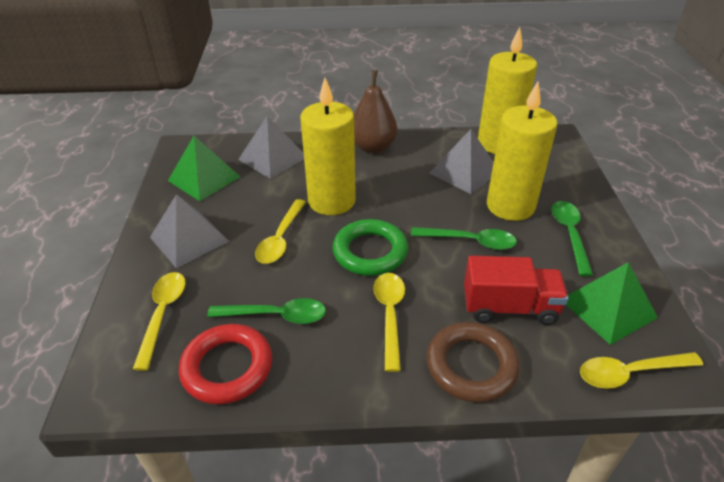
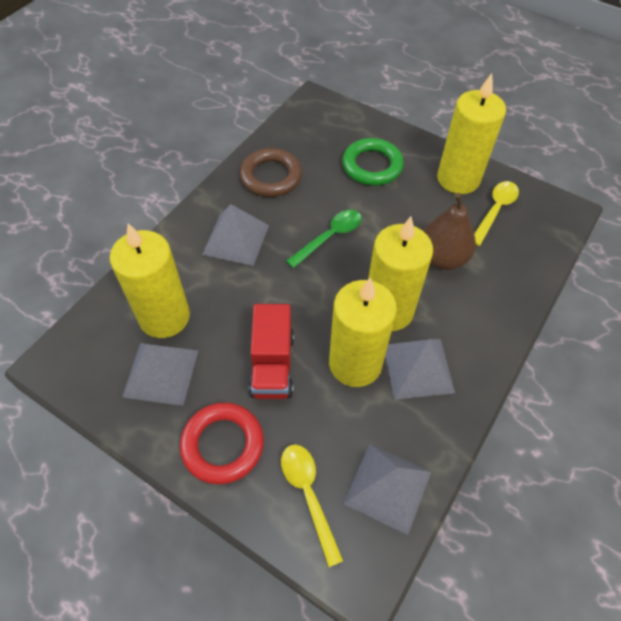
green pyramid: 2 -> 0
green spoon: 3 -> 1
grey pyramid: 3 -> 4
yellow candle: 3 -> 4
yellow spoon: 4 -> 2

